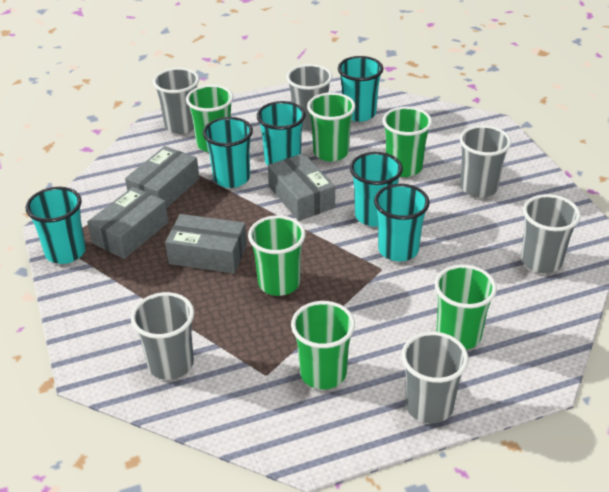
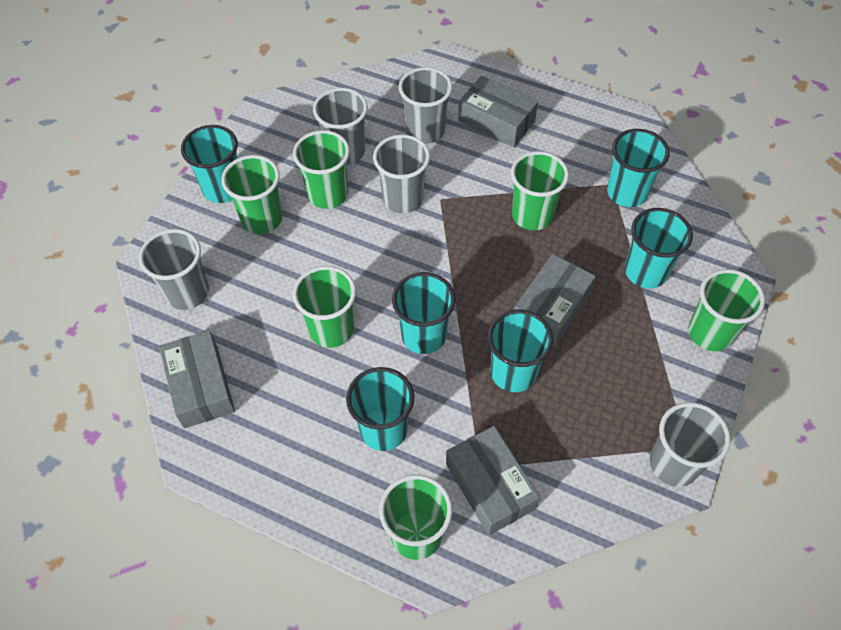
grey cup: 6 -> 5

